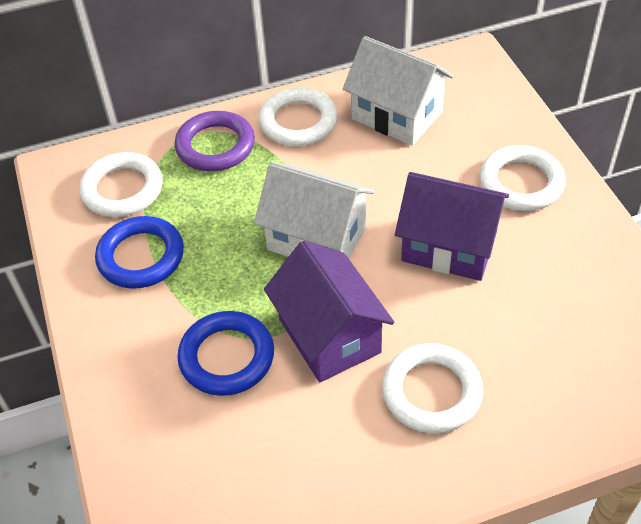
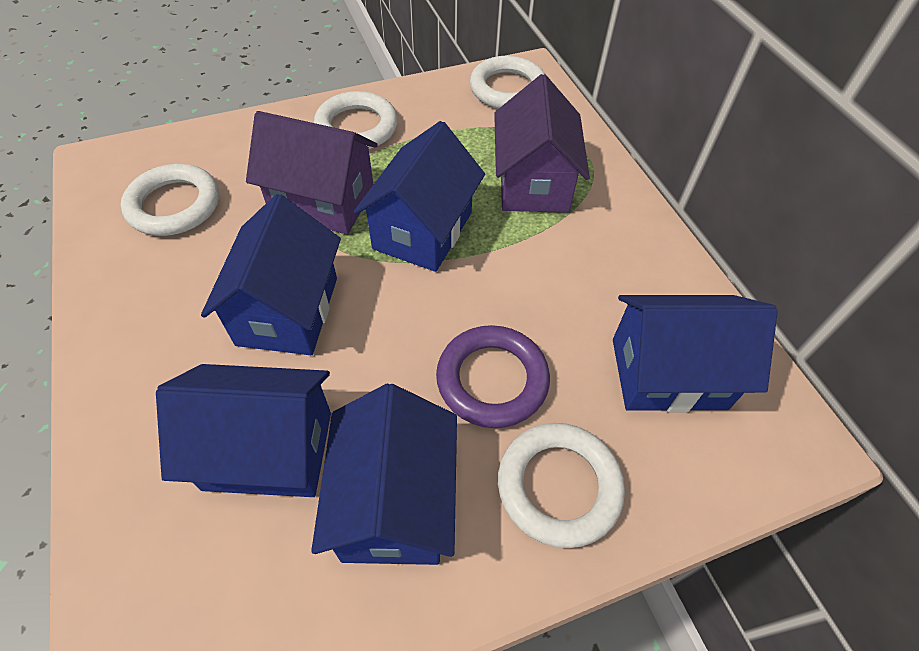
blue house: 0 -> 5
blue ring: 2 -> 0
white house: 2 -> 0

